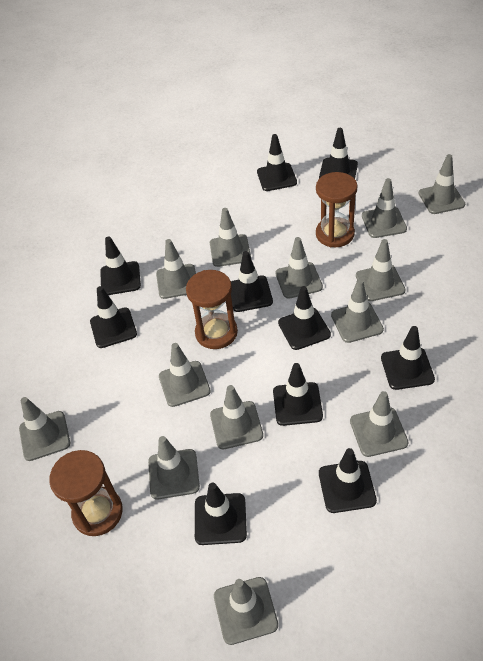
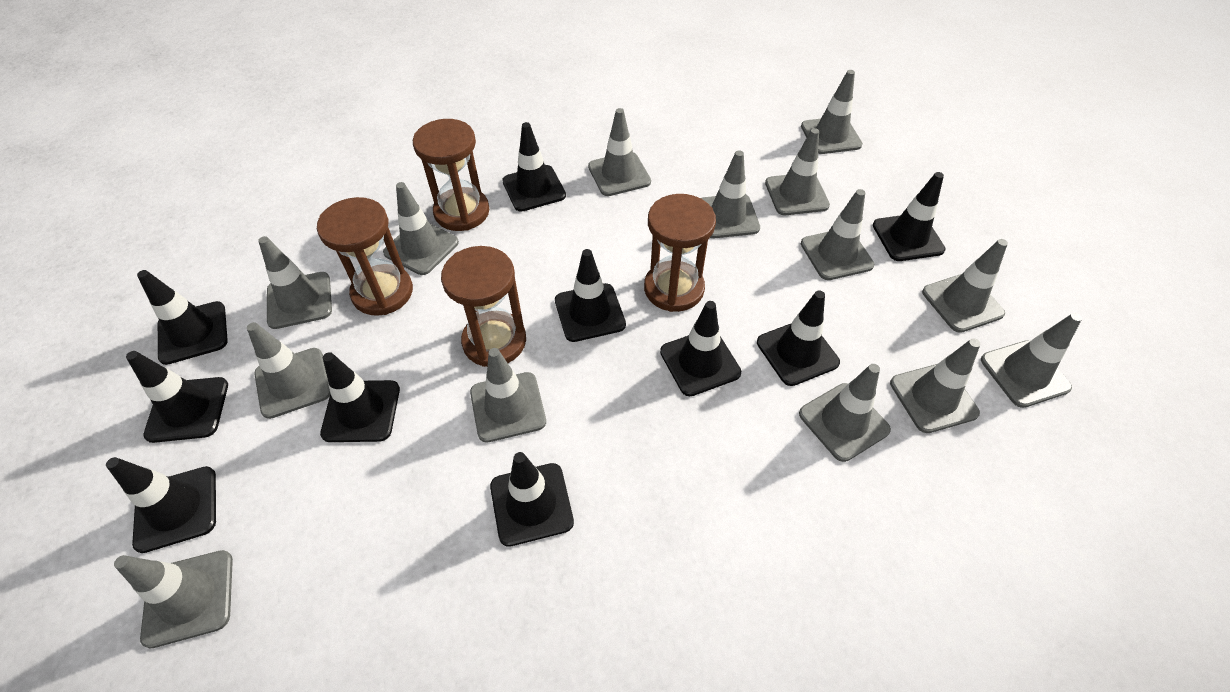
brown hourglass: 3 -> 4
grey traffic cone: 13 -> 14

